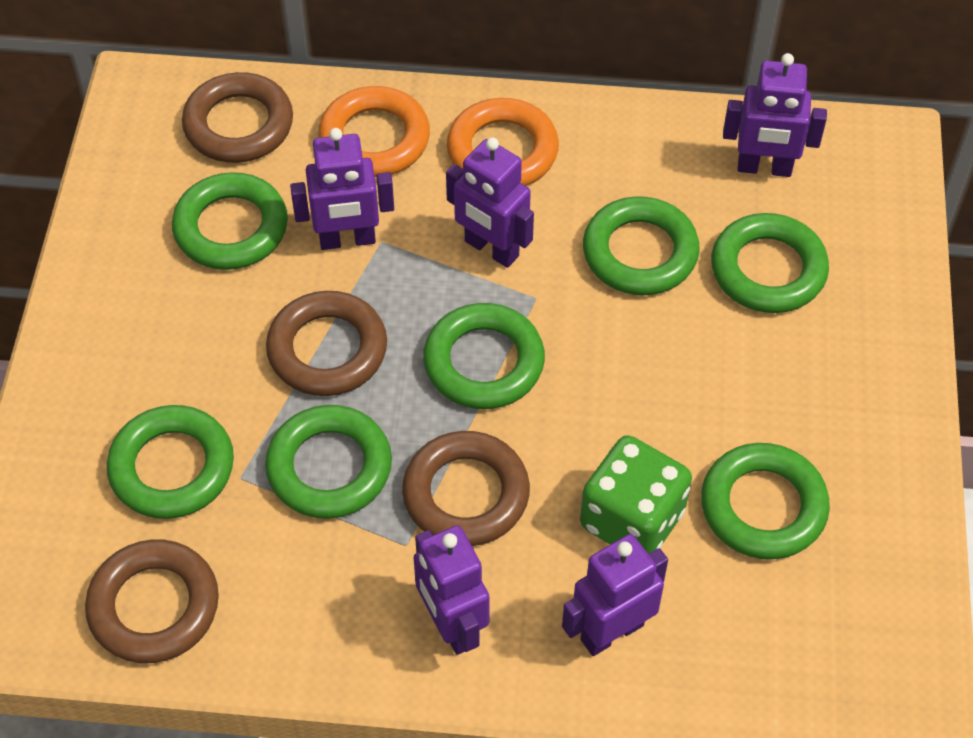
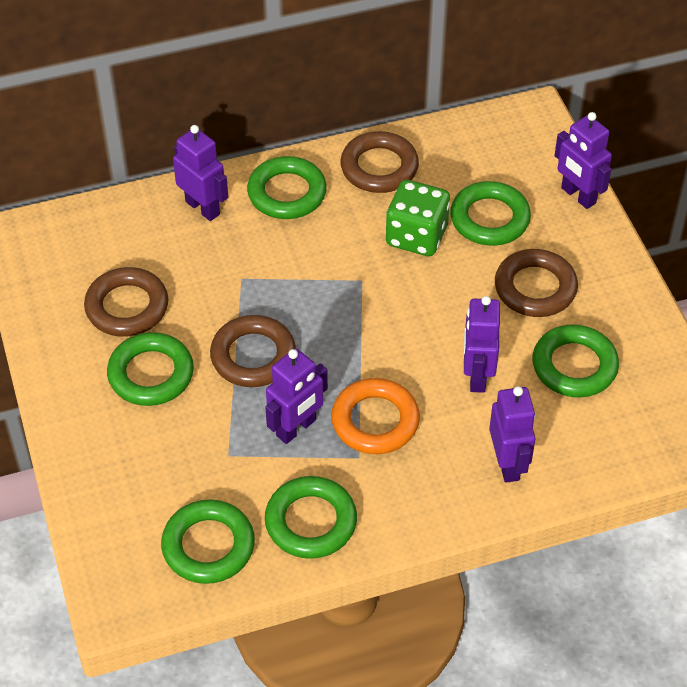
green ring: 7 -> 6
orange ring: 2 -> 1

